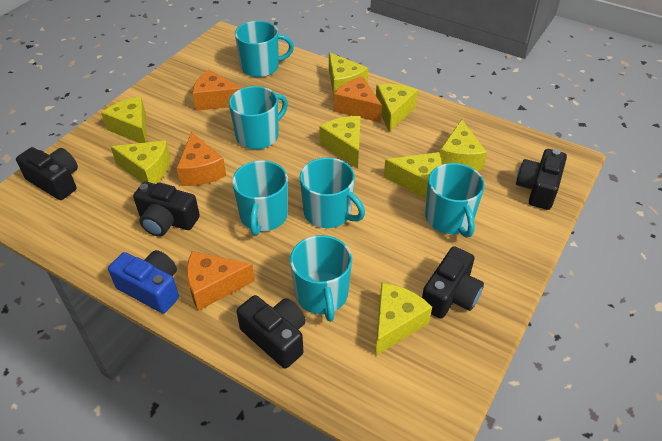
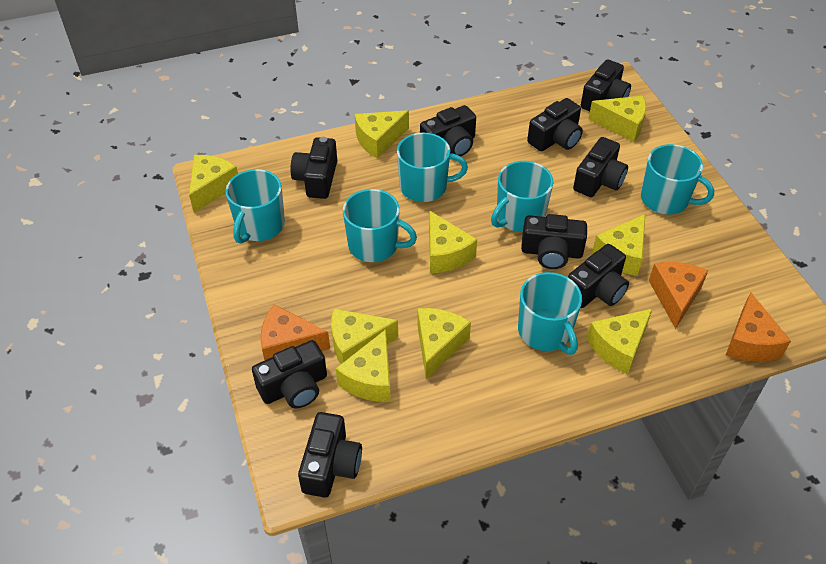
black camera: 5 -> 9
blue camera: 1 -> 0
orange cheese: 4 -> 3
yellow cheese: 8 -> 9

